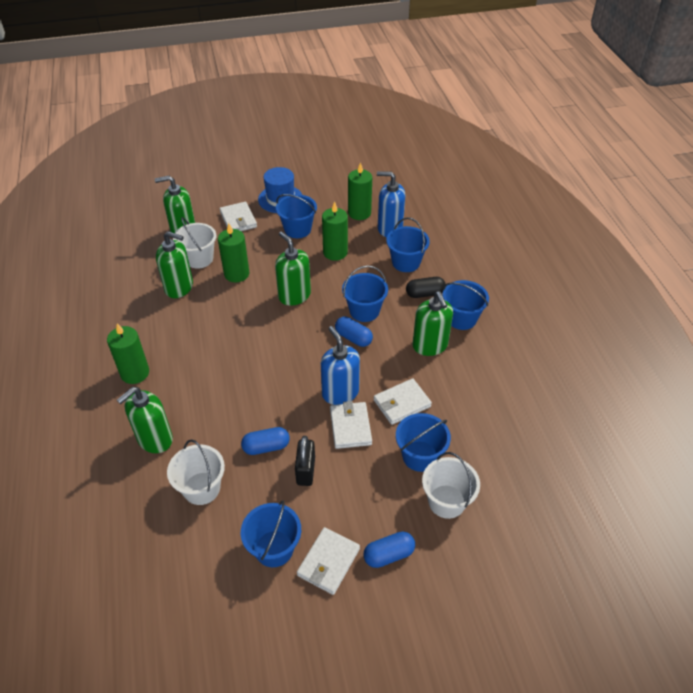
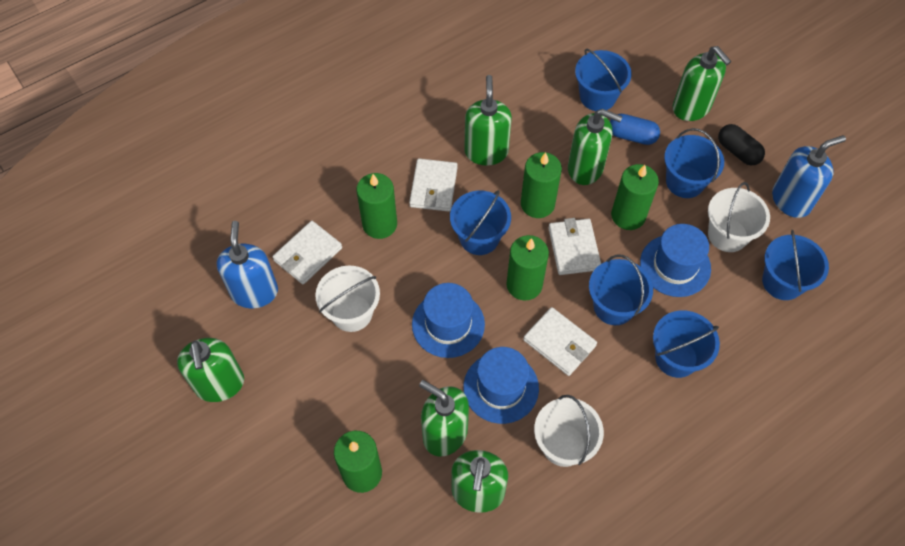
black padlock: 1 -> 0
blue capsule: 3 -> 1
blue hat: 1 -> 3
green candle: 4 -> 5
green soap dispenser: 5 -> 6

